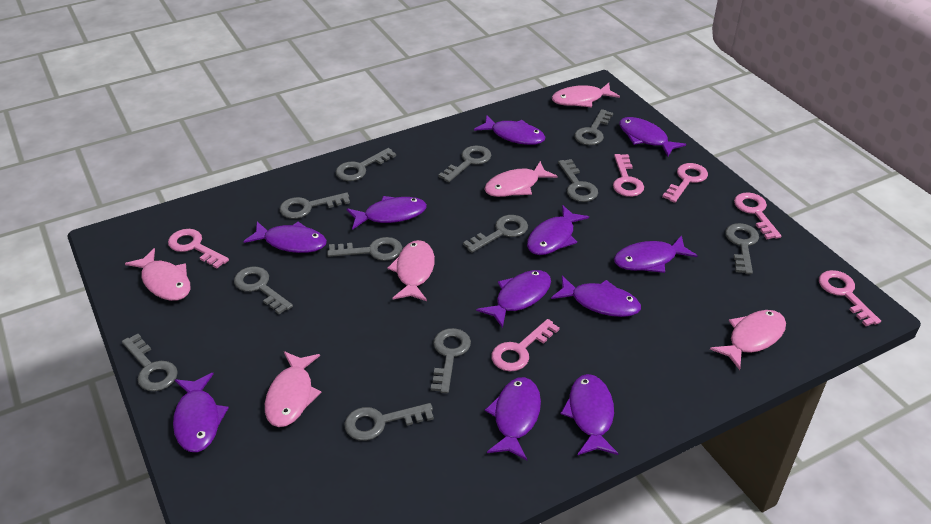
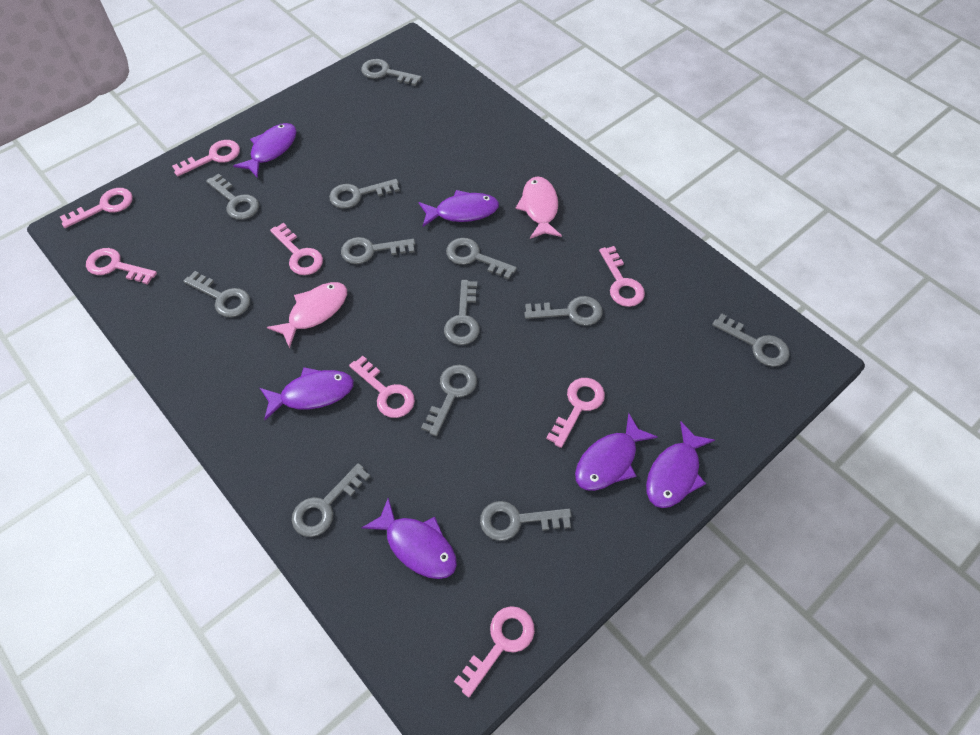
pink fish: 6 -> 2
pink key: 6 -> 8
purple fish: 11 -> 6

